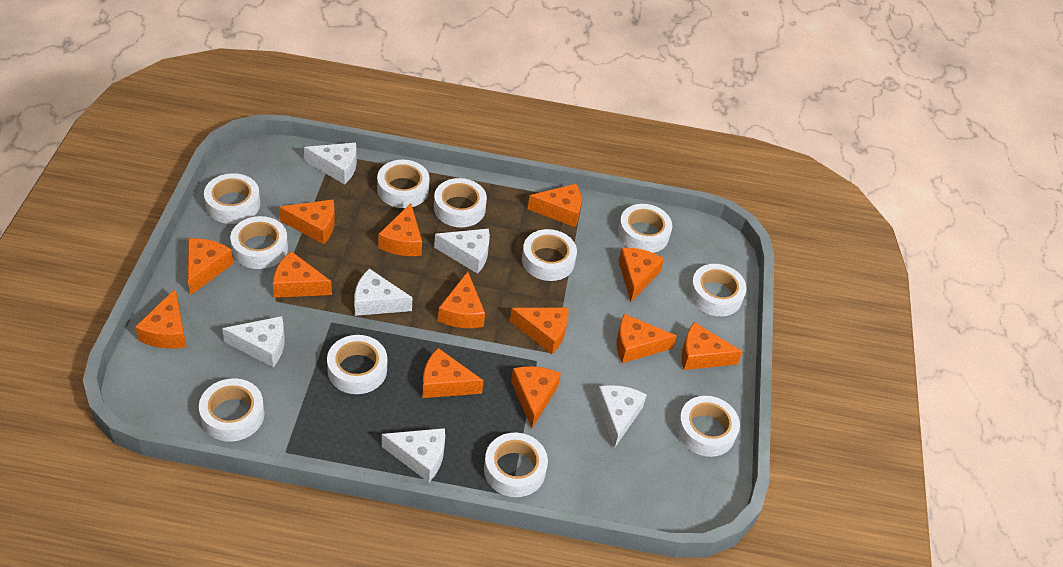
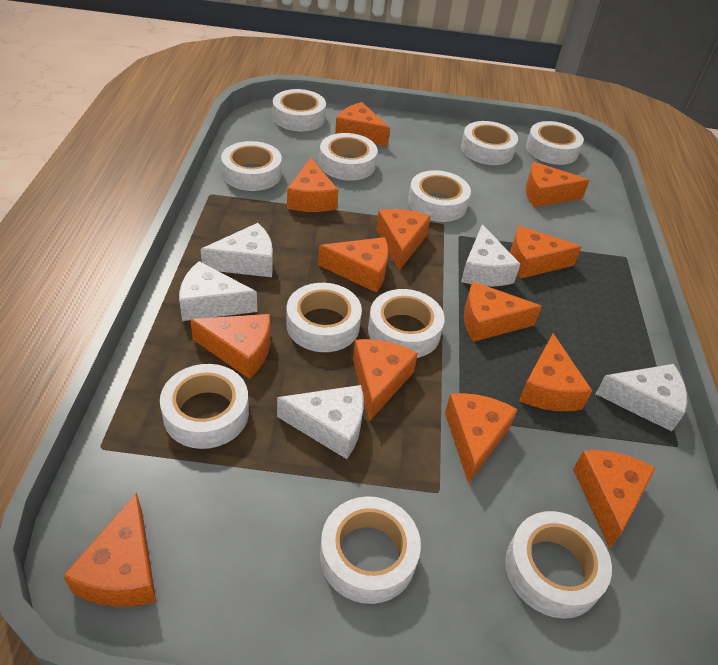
white cheese: 6 -> 5

